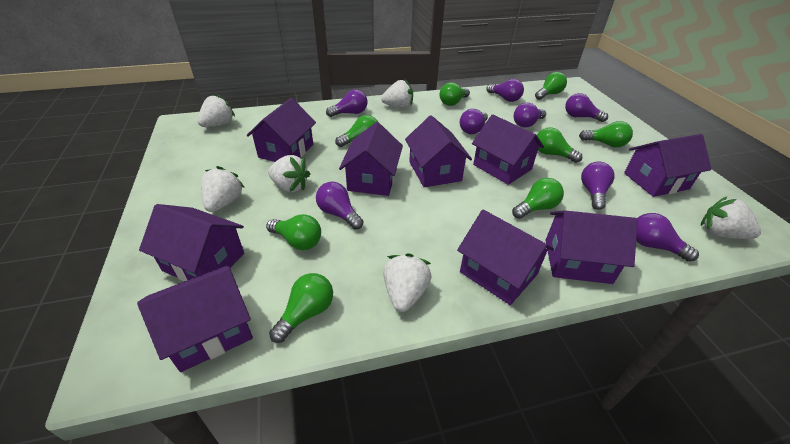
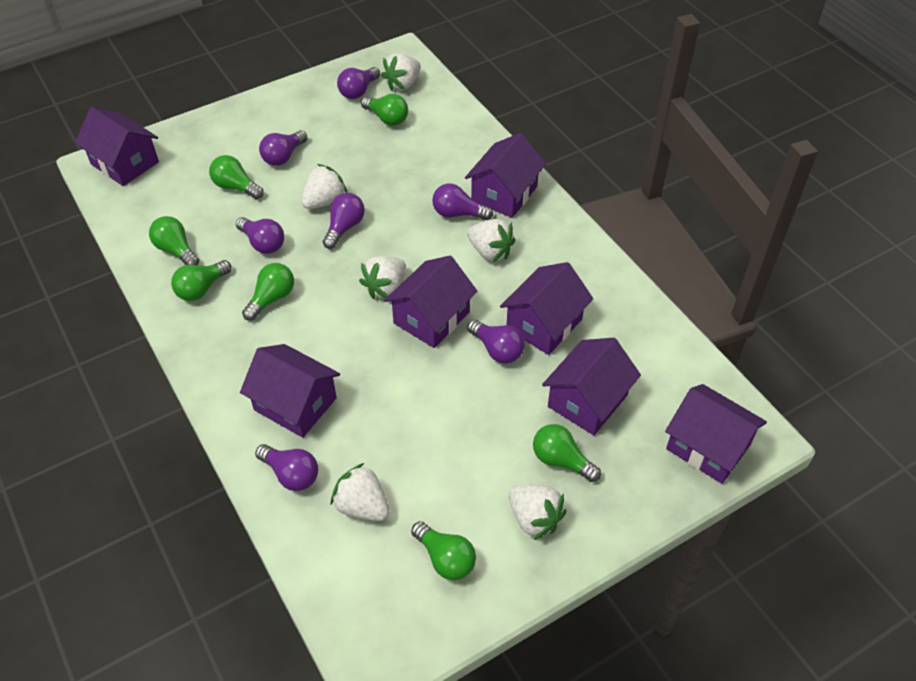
green light bulb: 8 -> 7
purple house: 9 -> 7
purple light bulb: 8 -> 7

